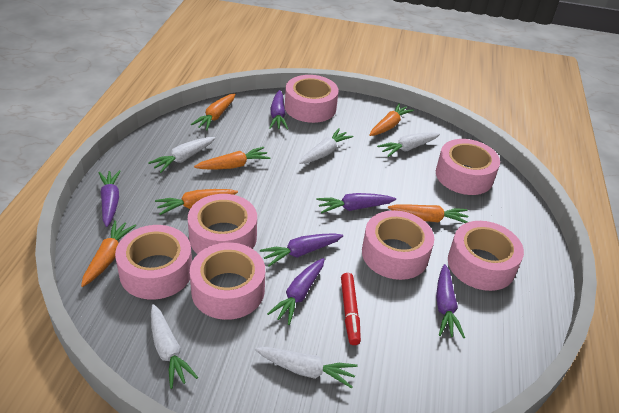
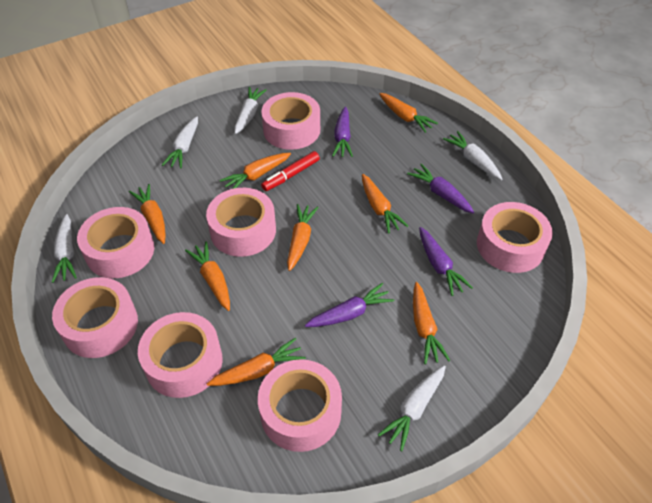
orange carrot: 6 -> 8
purple carrot: 6 -> 4

